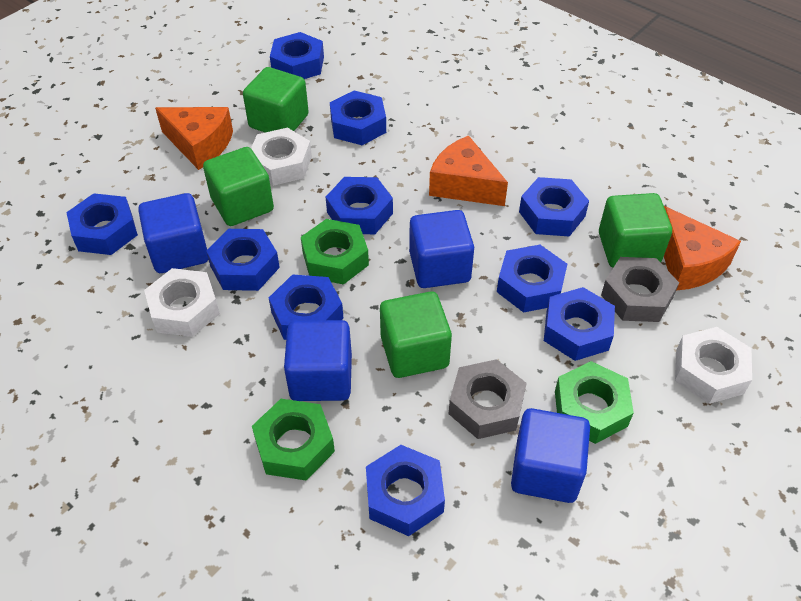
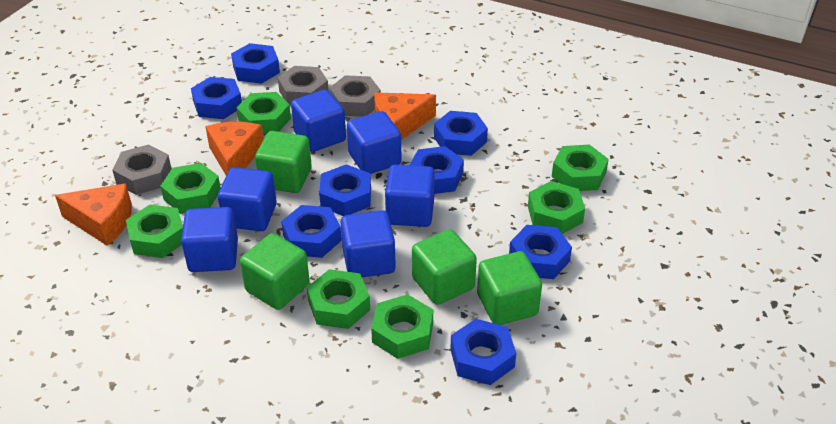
blue cube: 4 -> 6
blue nut: 10 -> 8
green nut: 3 -> 7
grey nut: 2 -> 3
white nut: 3 -> 0

